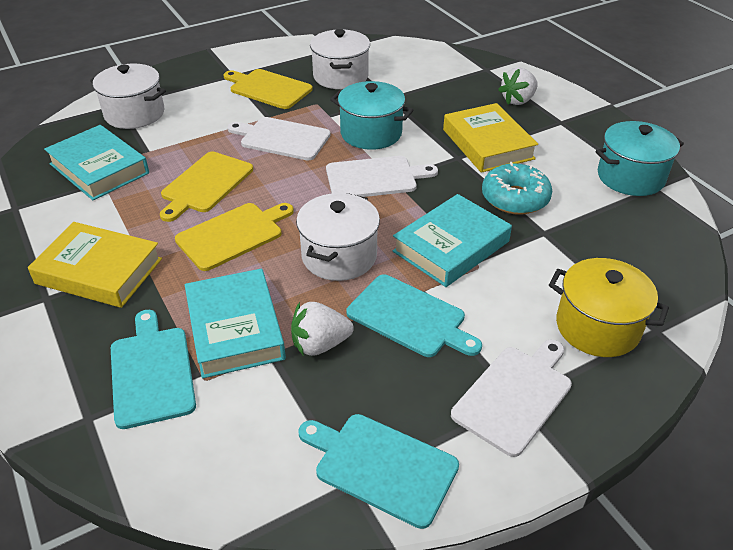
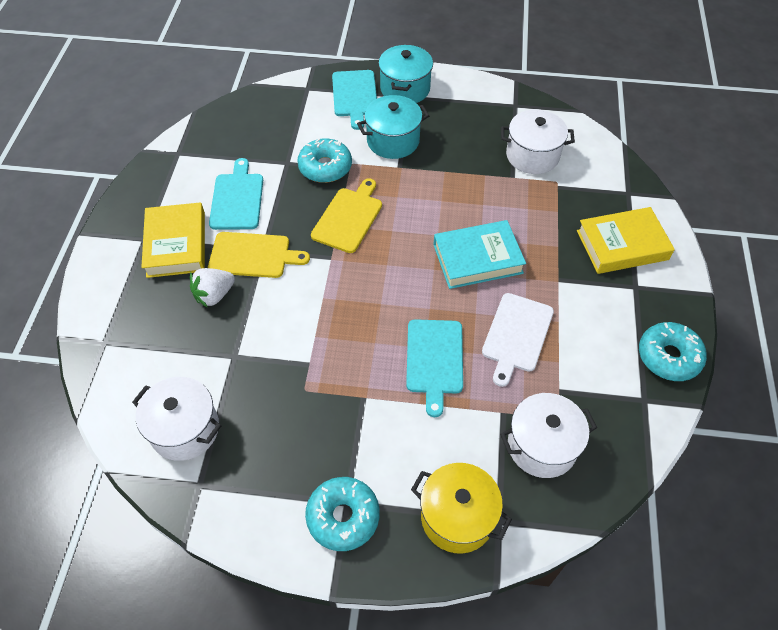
turquoise book: 3 -> 1
turquoise donut: 1 -> 3
white cutting board: 3 -> 1
white strawberry: 2 -> 1
yellow cutting board: 3 -> 2

